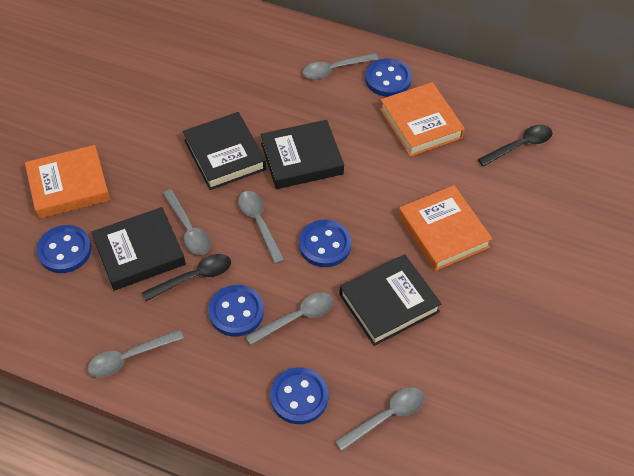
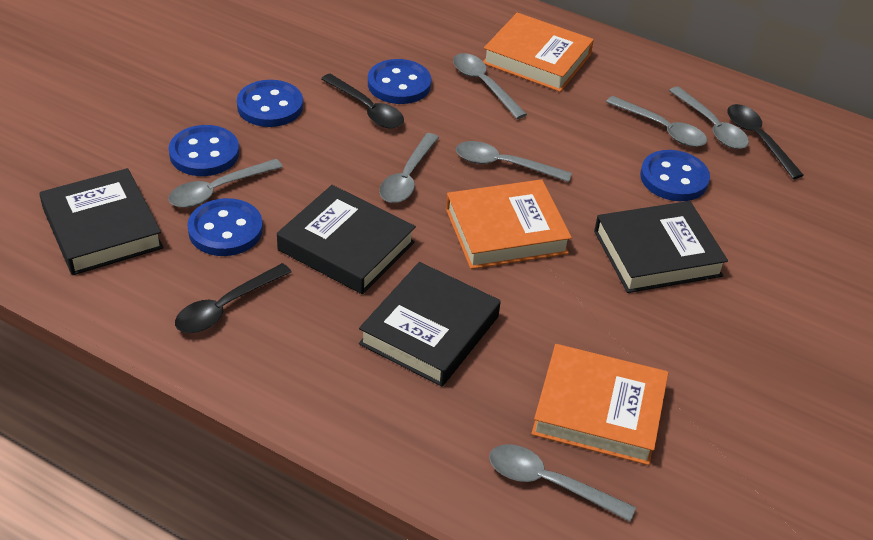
black spoon: 2 -> 3
grey spoon: 6 -> 7

